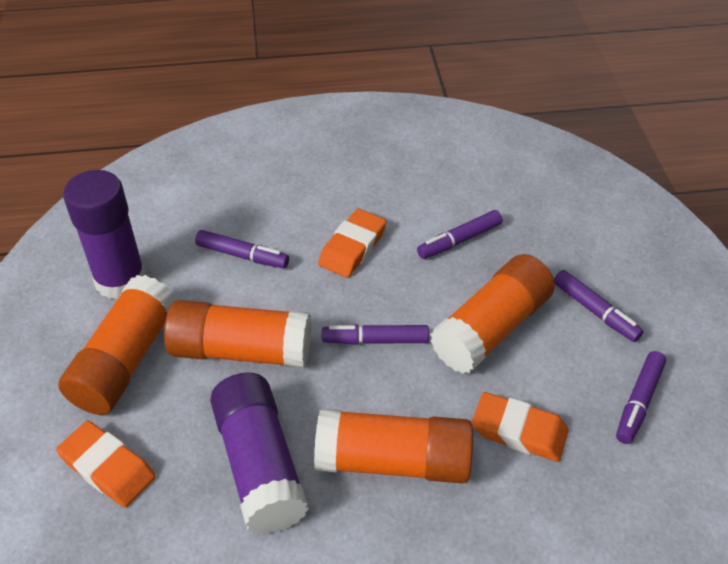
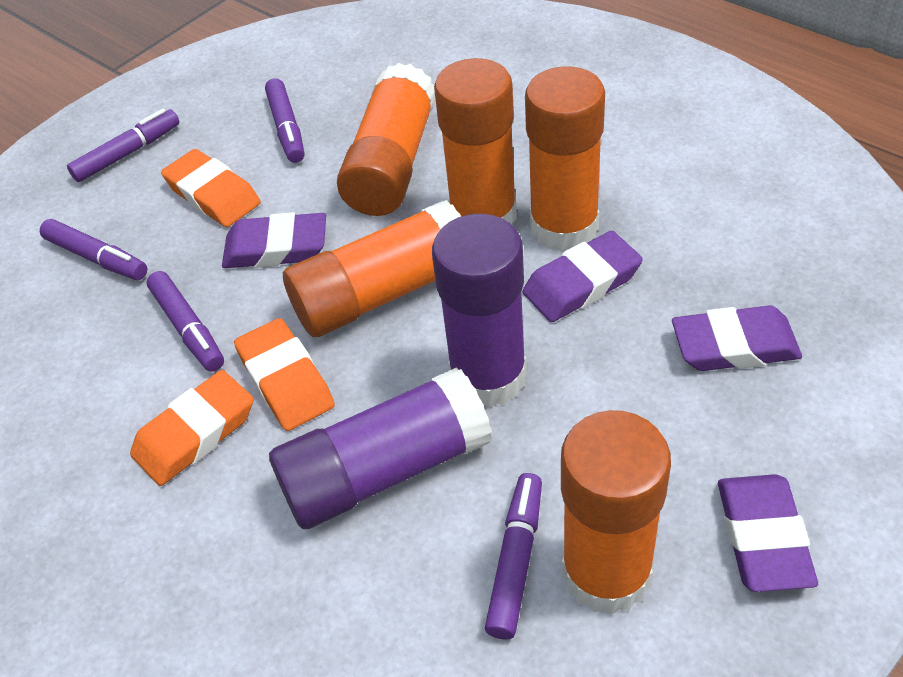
orange glue stick: 4 -> 5
purple eraser: 0 -> 4

